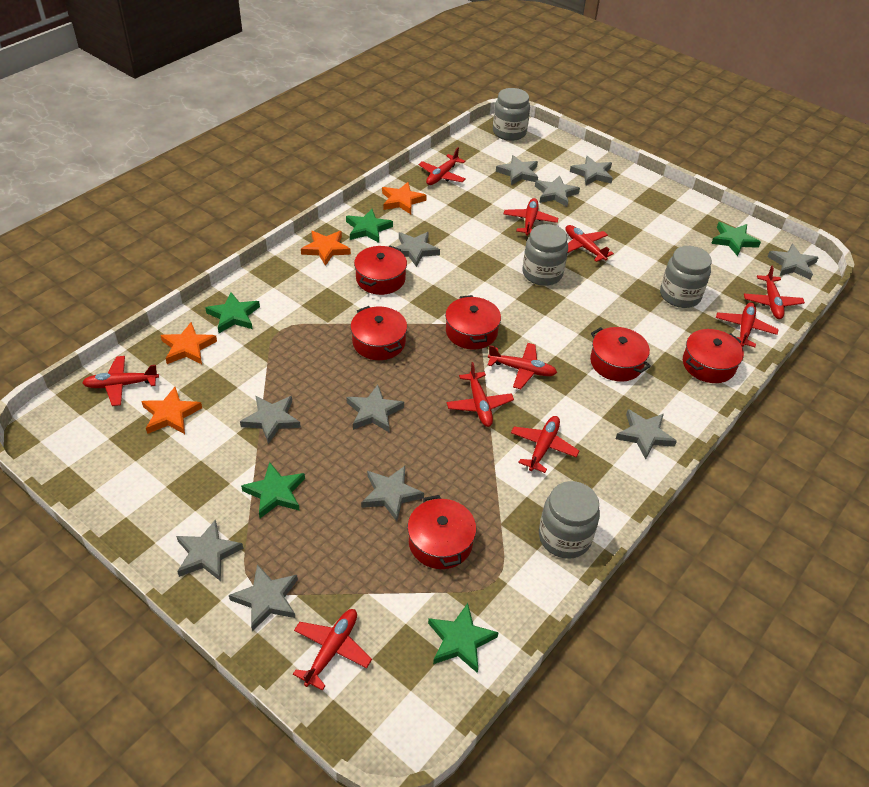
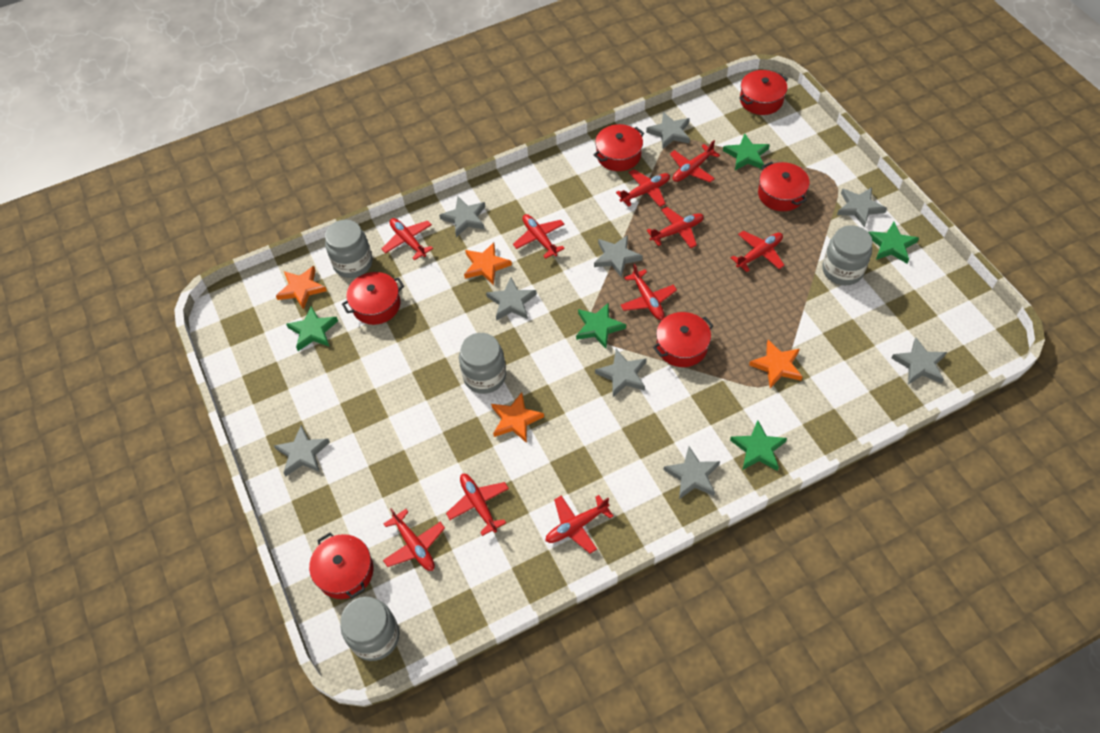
grey star: 11 -> 9

